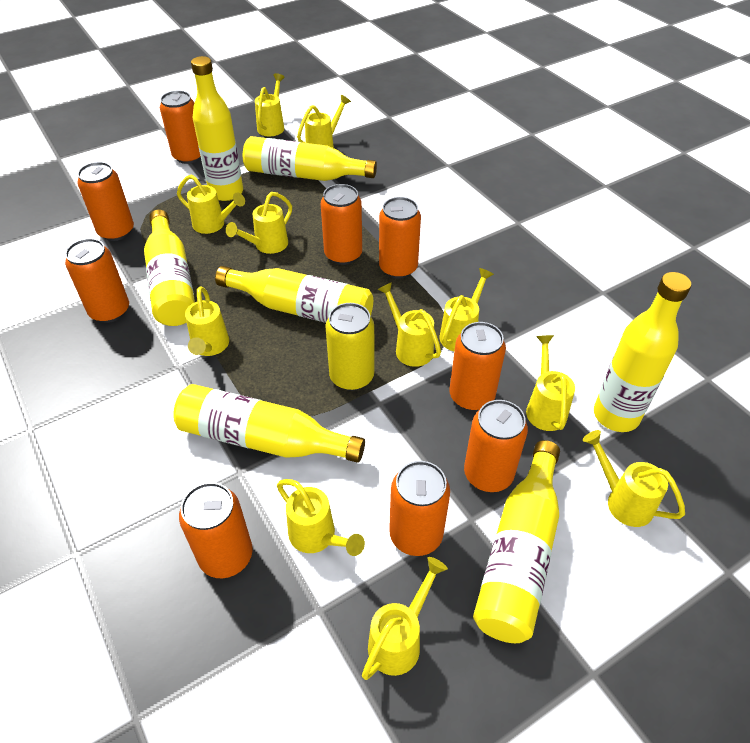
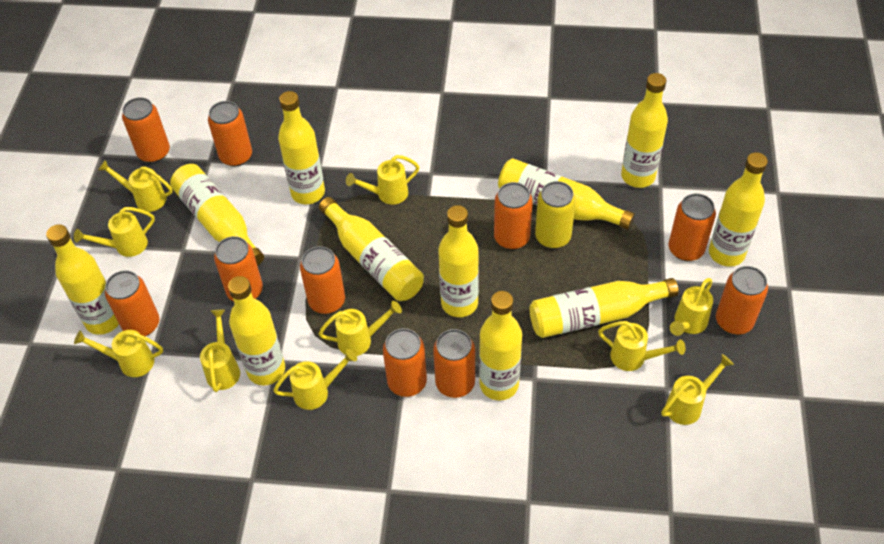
orange can: 9 -> 10
yellow bottle: 7 -> 11
yellow watering can: 11 -> 10

